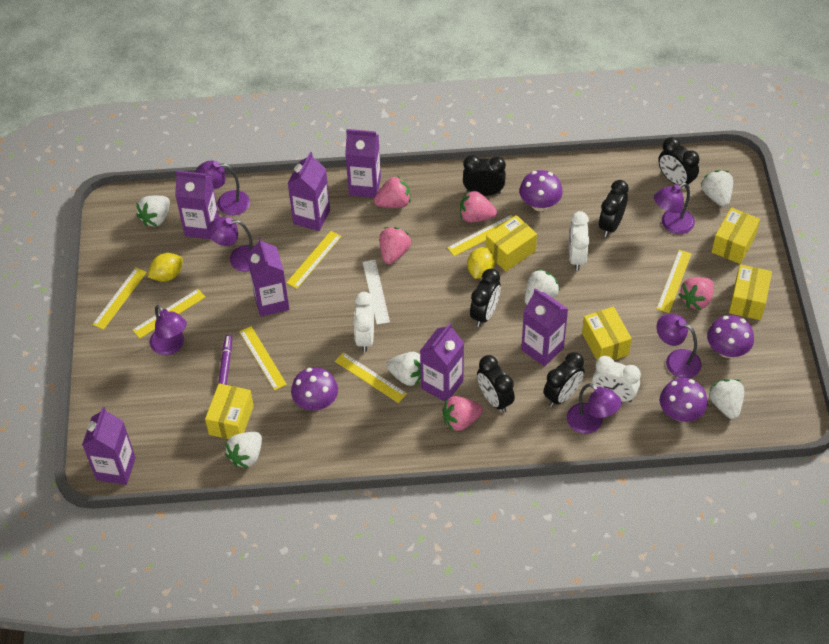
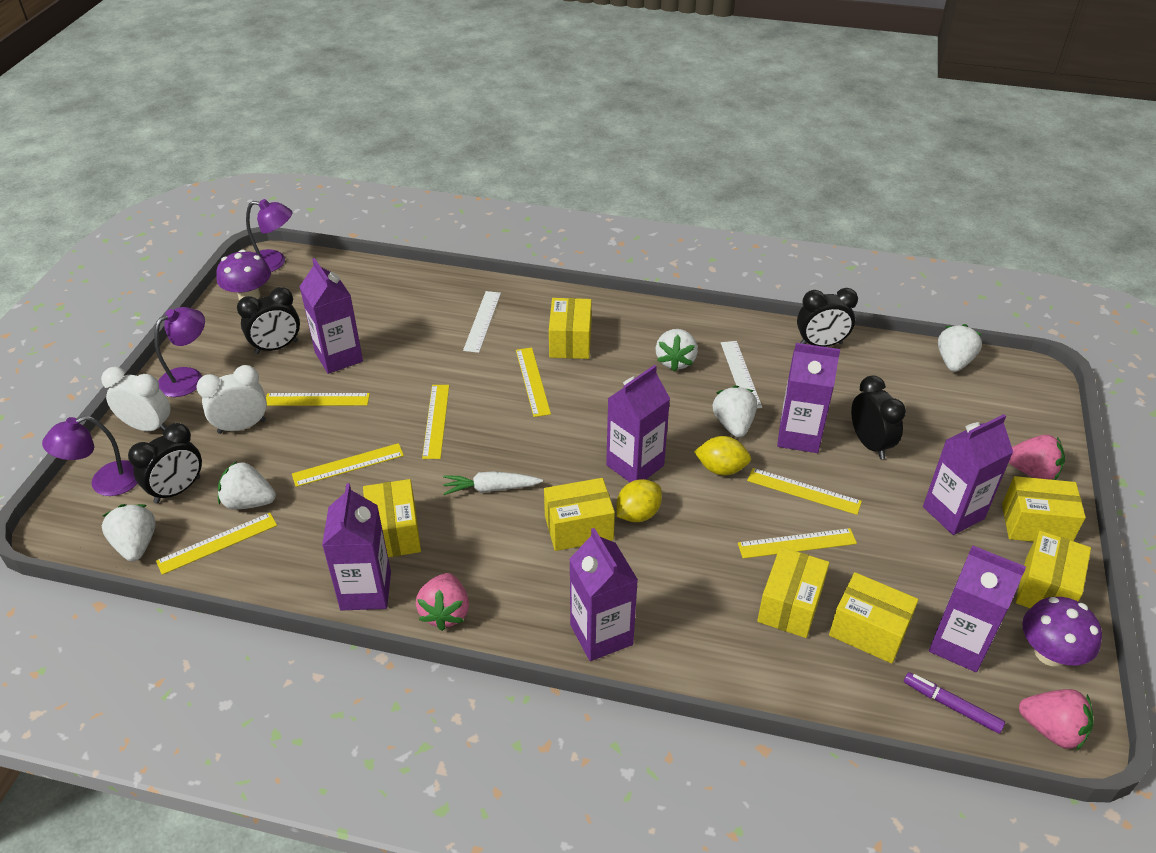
black clock: 6 -> 4
pink strawberry: 5 -> 3
purple lamp: 6 -> 3
purple mushroom: 4 -> 2
white carrot: 0 -> 1
white clock: 3 -> 2
white ruler: 1 -> 2
white strawberry: 6 -> 5
yellow box: 5 -> 7

